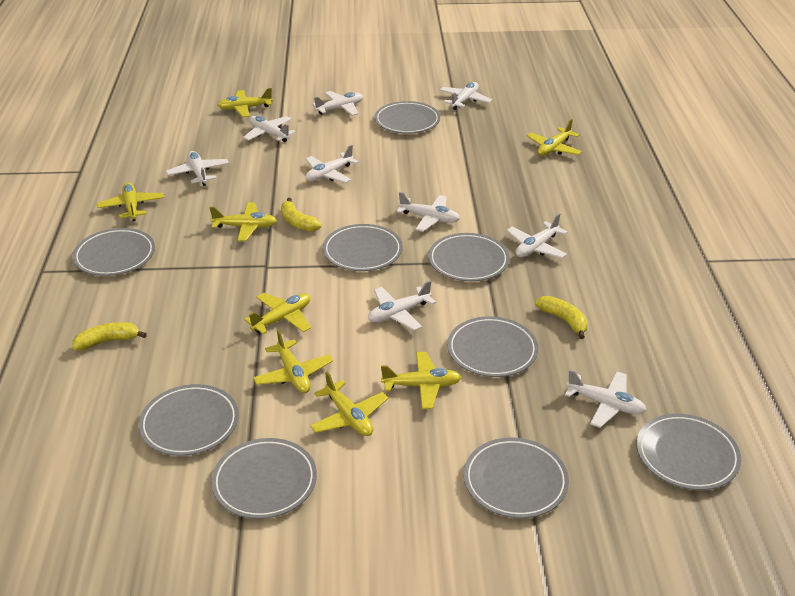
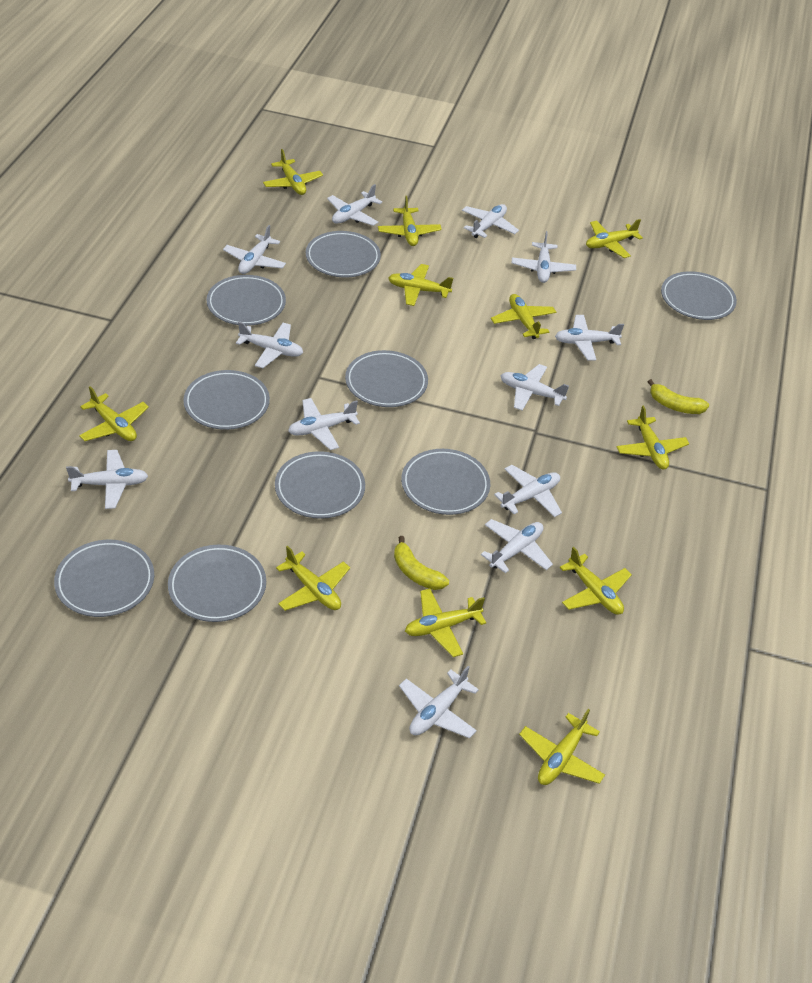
white plane: 9 -> 12
yellow banana: 3 -> 2
yellow plane: 8 -> 11

